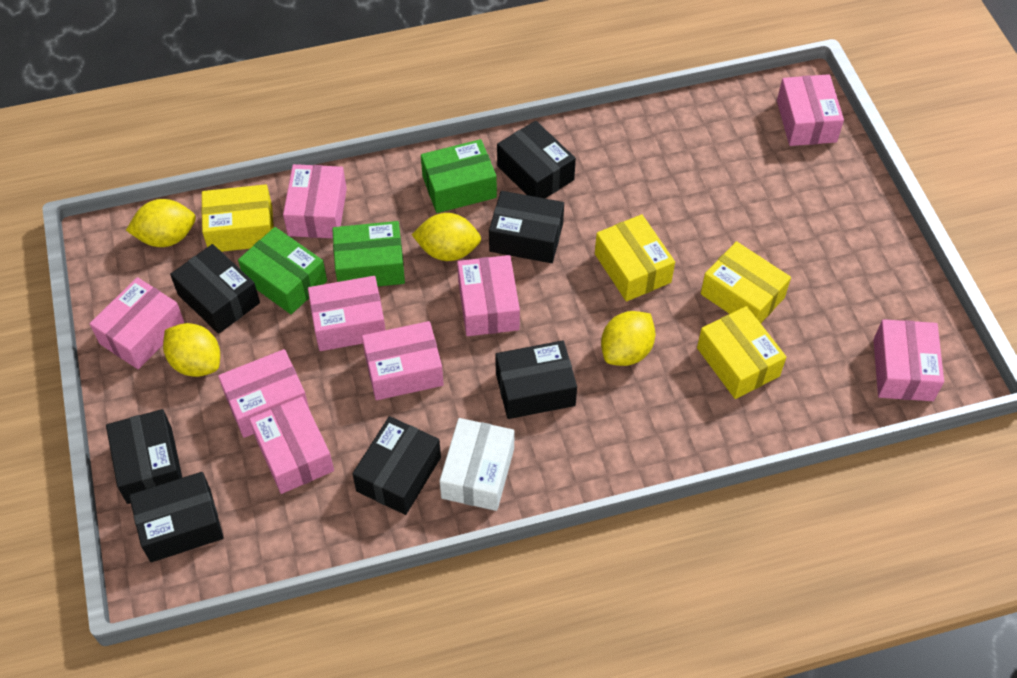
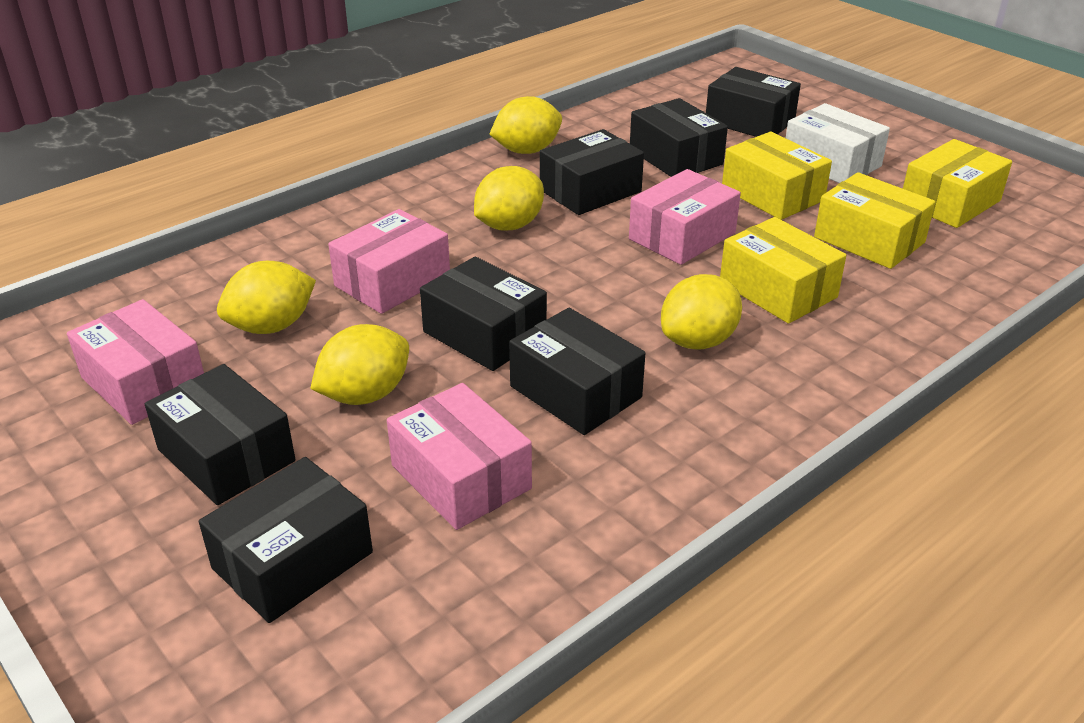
green box: 3 -> 0
pink box: 9 -> 4
yellow lemon: 4 -> 5

